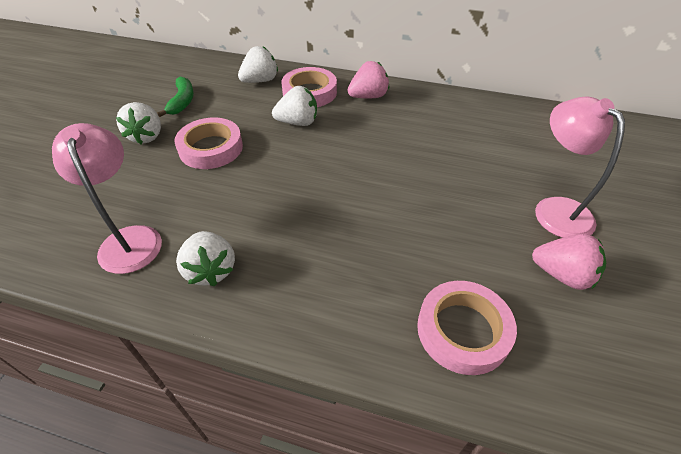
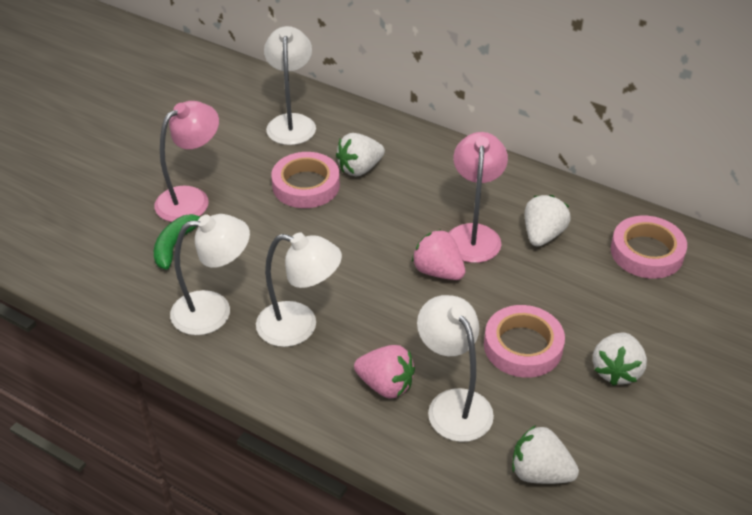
white lamp: 0 -> 4

